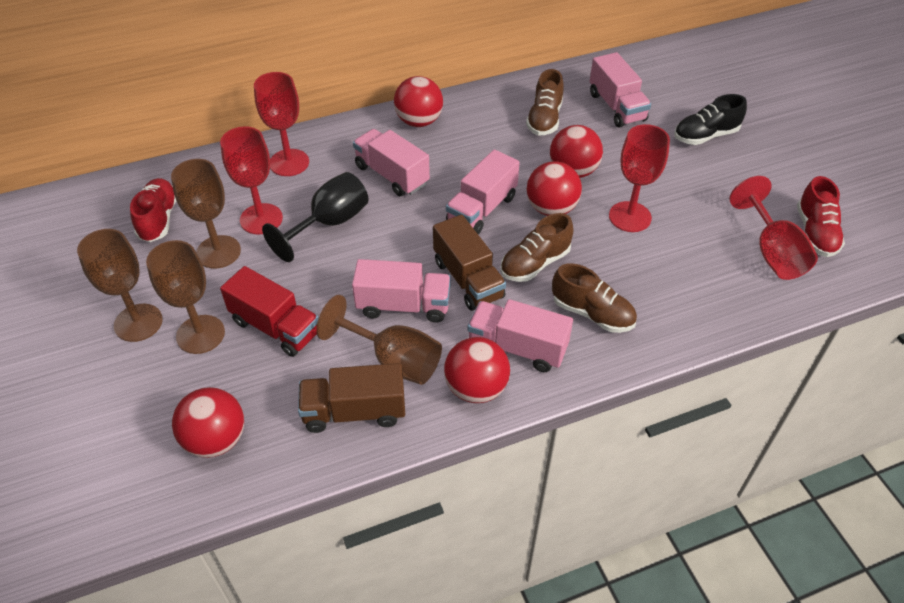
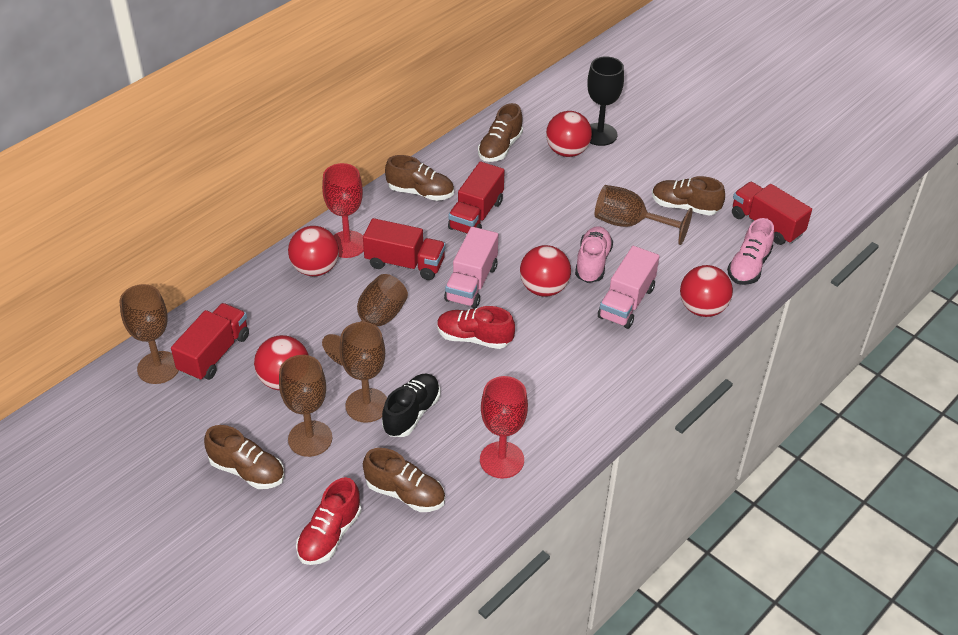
brown goblet: 4 -> 5
brown shoe: 3 -> 5
brown truck: 2 -> 0
pink shoe: 0 -> 2
pink truck: 5 -> 2
red goblet: 4 -> 2
red truck: 1 -> 4

